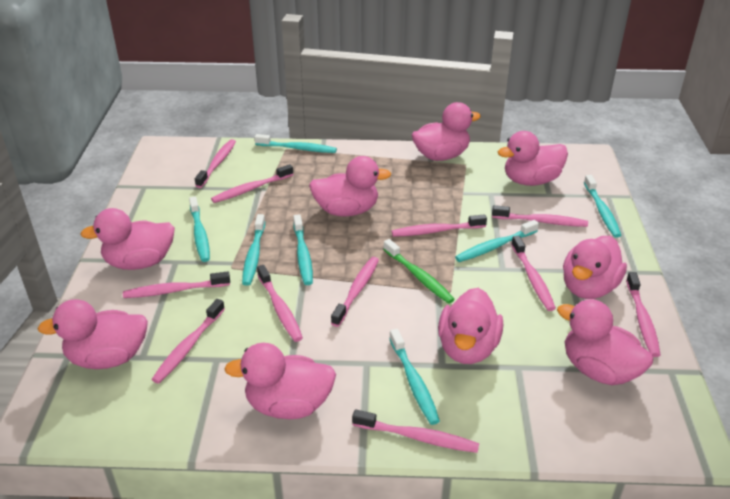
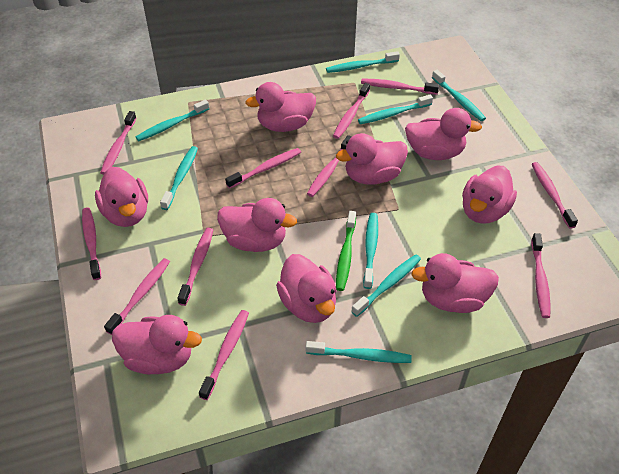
turquoise toothbrush: 7 -> 8

